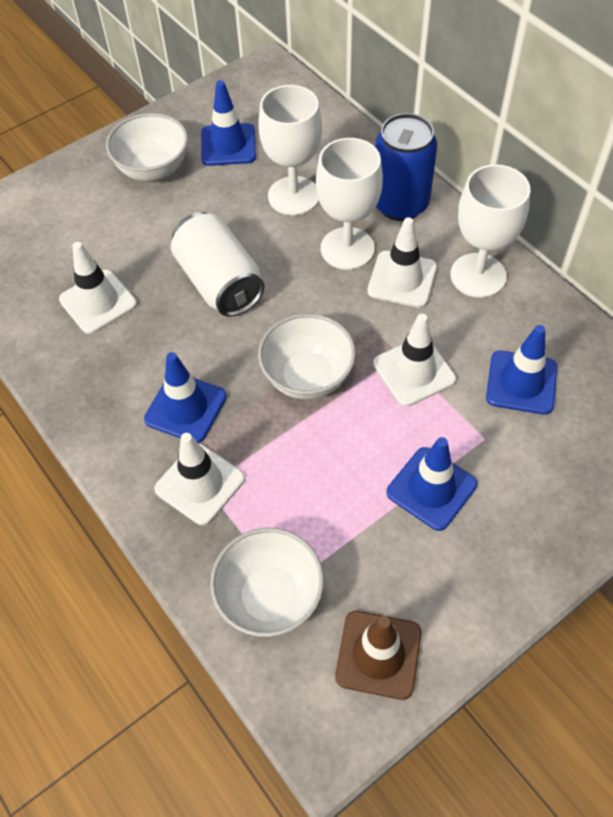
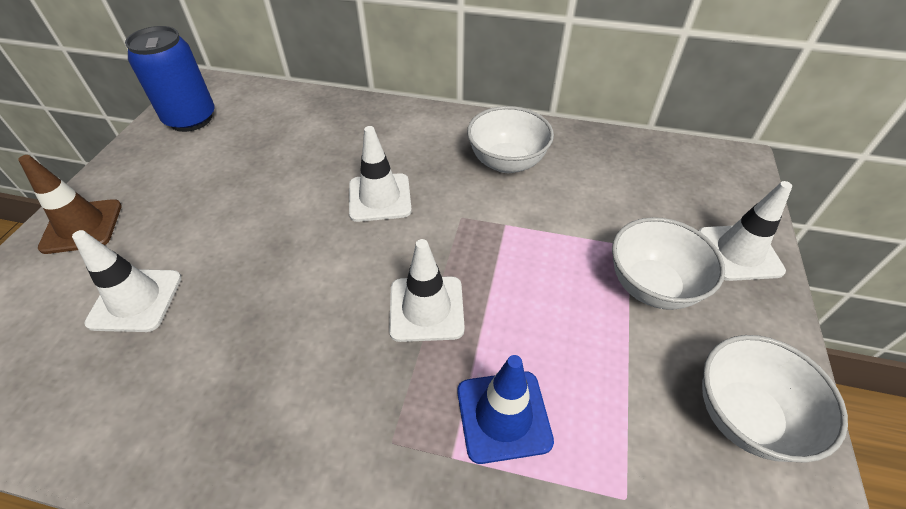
blue traffic cone: 4 -> 1
white can: 1 -> 0
white goblet: 3 -> 0

